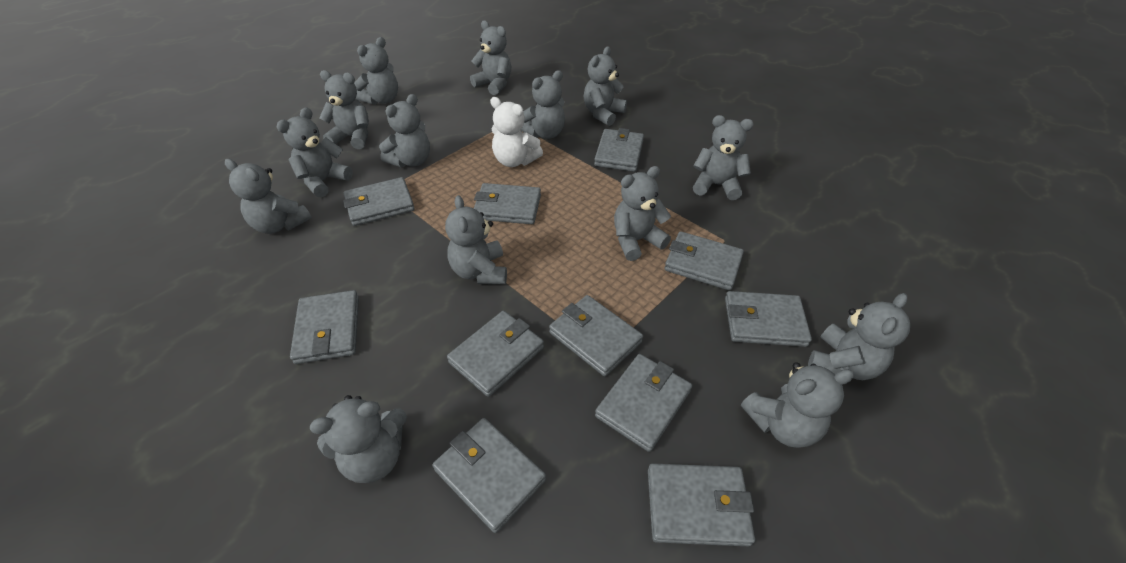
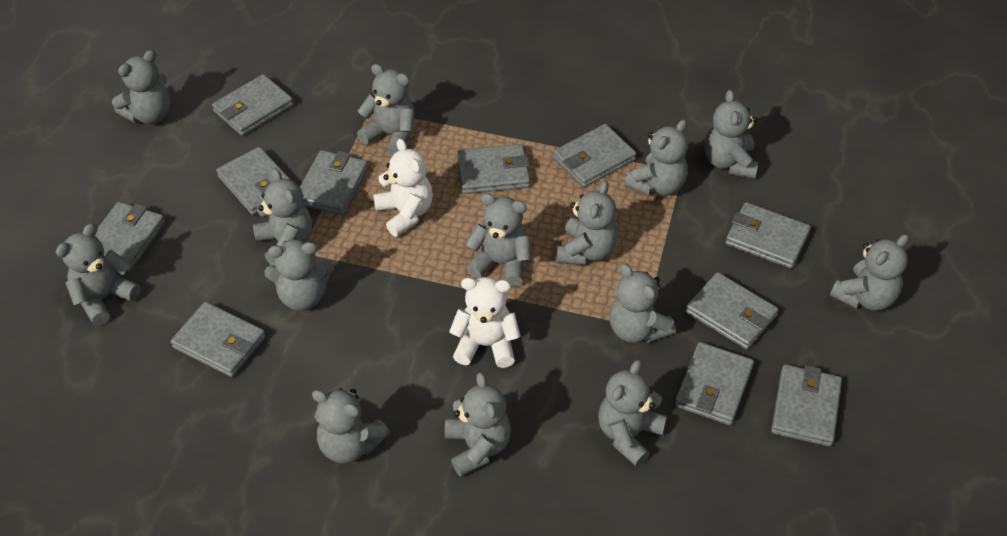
white teddy bear: 1 -> 2

